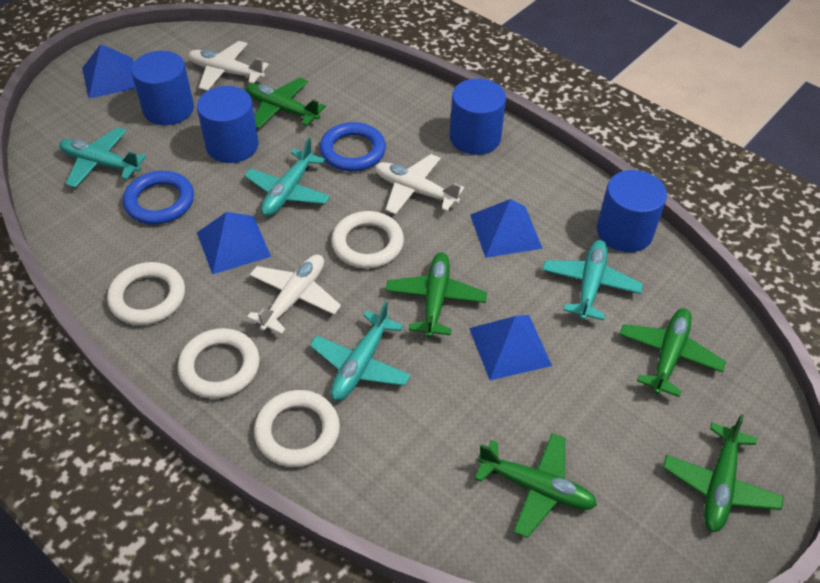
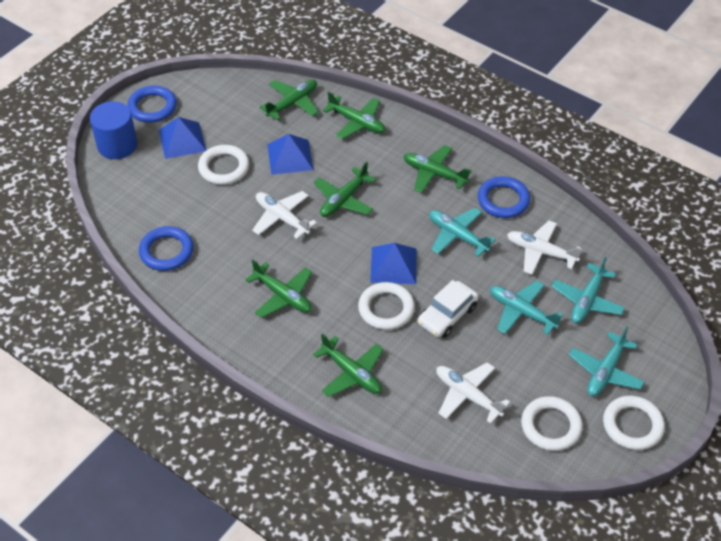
blue cylinder: 4 -> 1
blue pyramid: 4 -> 3
blue ring: 2 -> 3
green plane: 5 -> 6
white car: 0 -> 1

